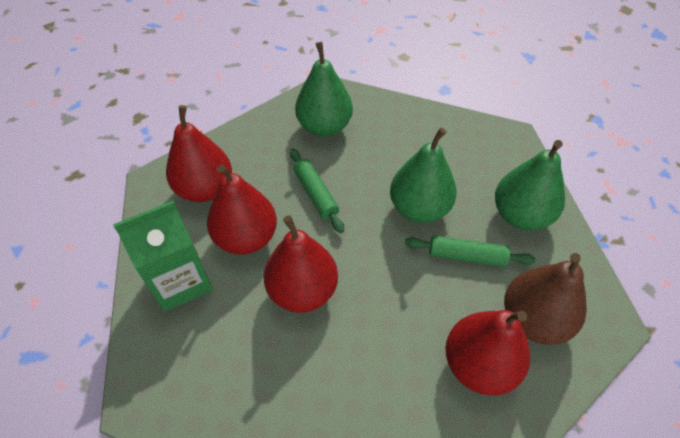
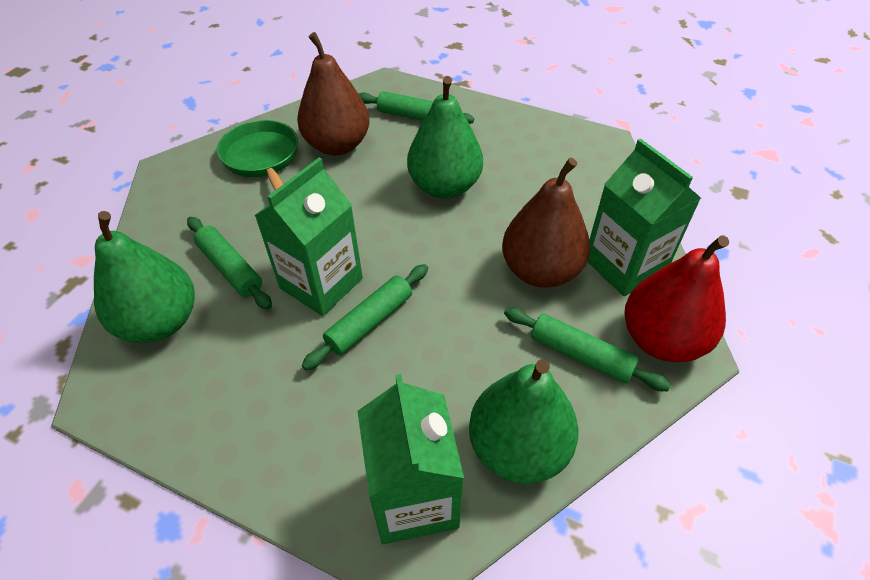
brown pear: 1 -> 2
green carton: 1 -> 3
green pan: 0 -> 1
green rolling pin: 2 -> 4
red pear: 4 -> 1

